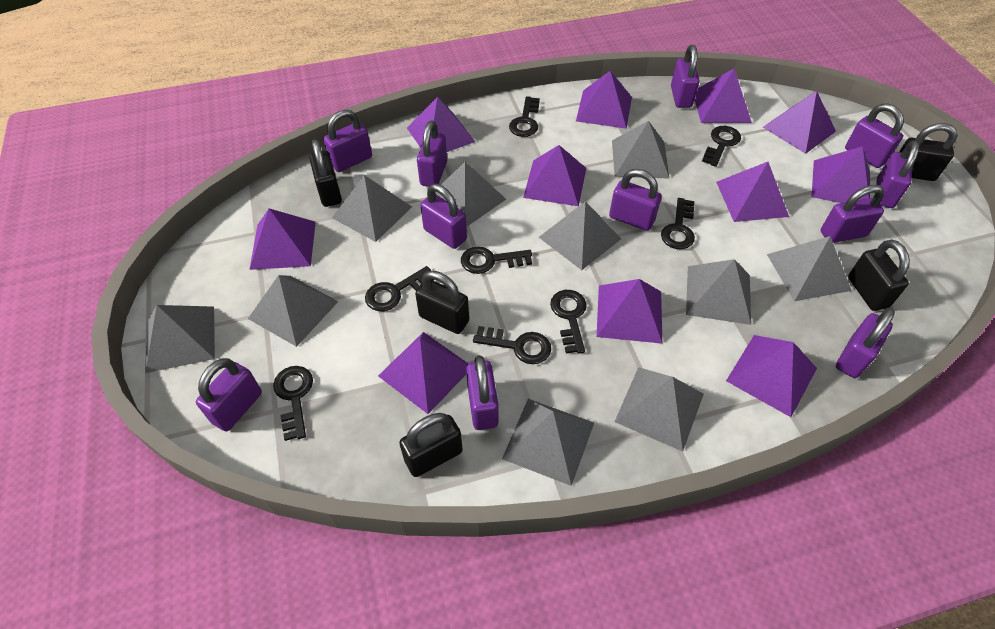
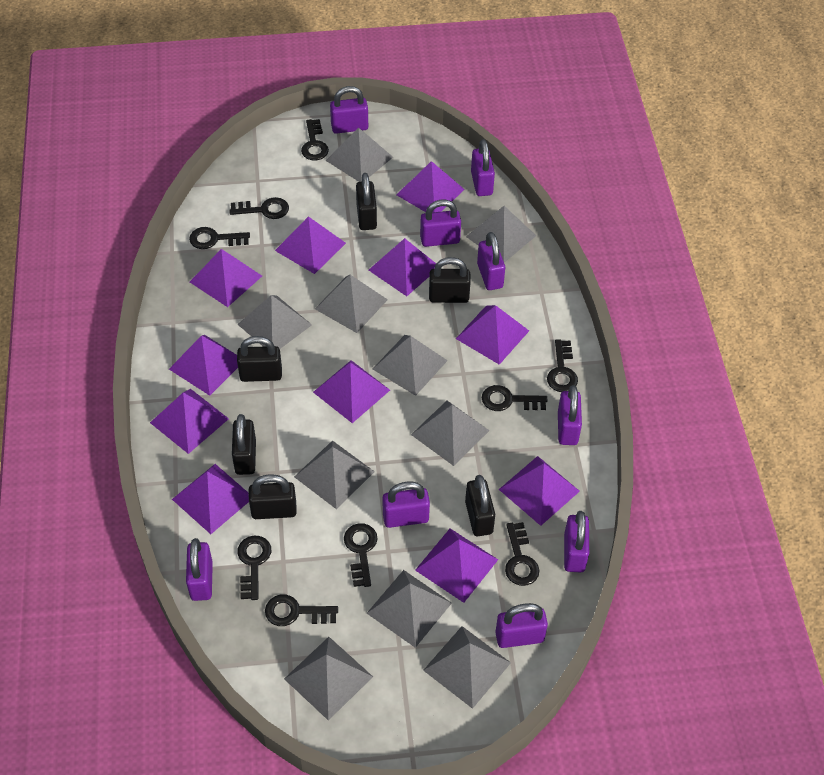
black key: 8 -> 9
black padlock: 5 -> 6
purple padlock: 11 -> 9

